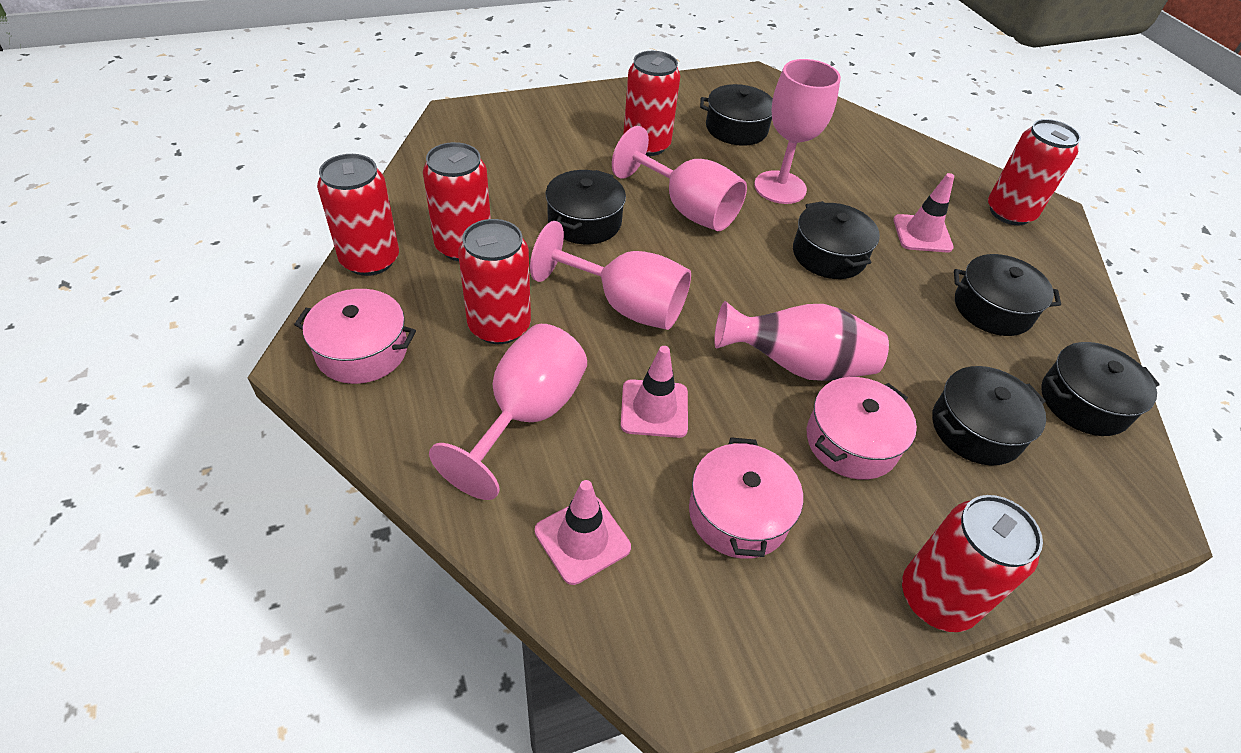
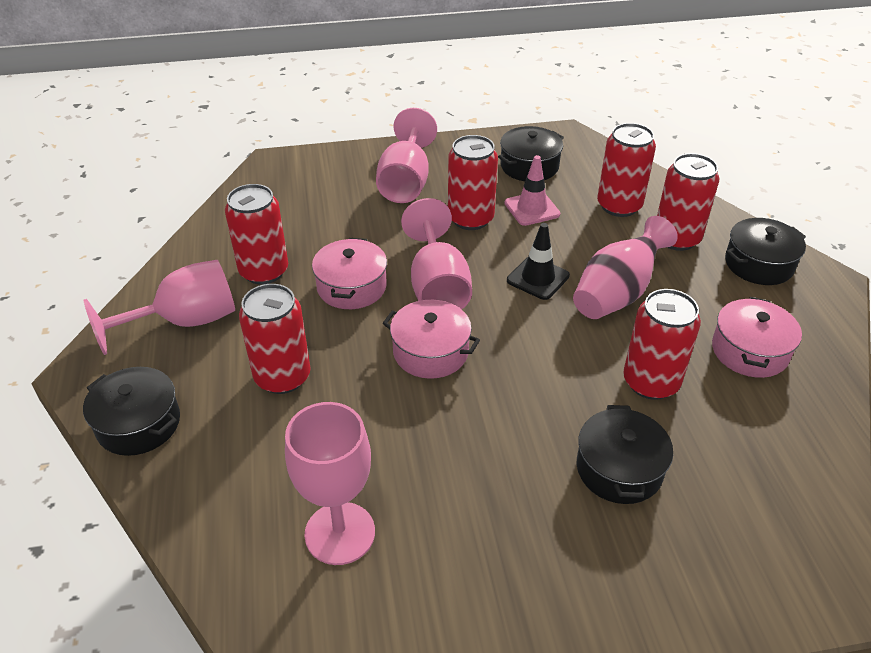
black pot: 6 -> 4
black traffic cone: 0 -> 1
pink traffic cone: 3 -> 1

